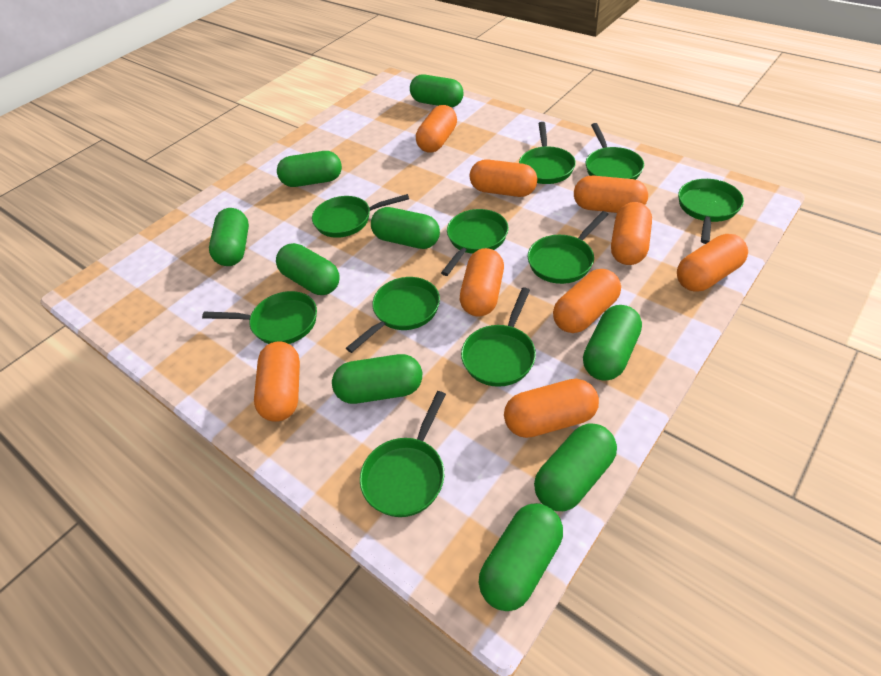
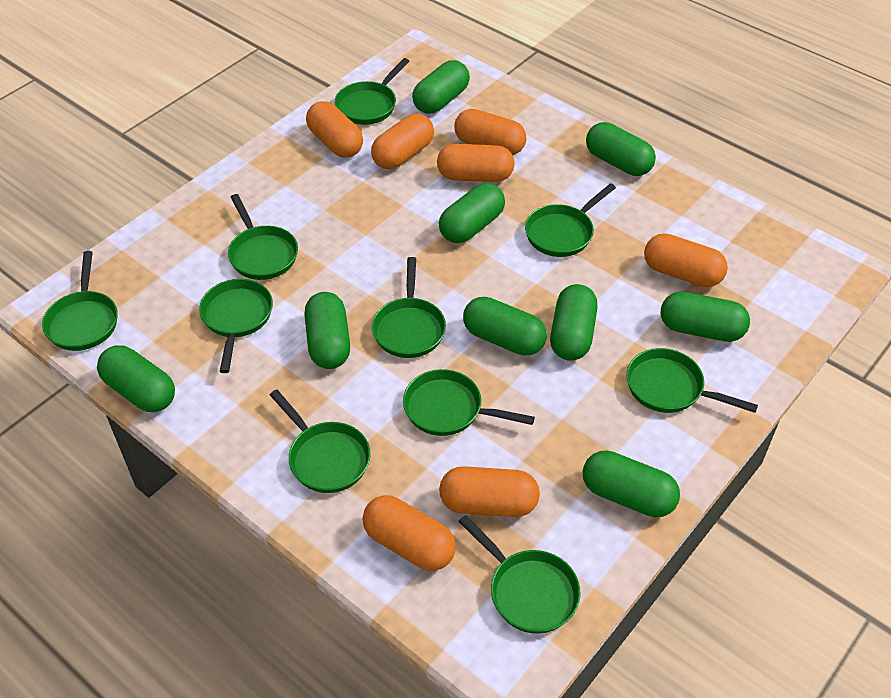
orange capsule: 9 -> 7

